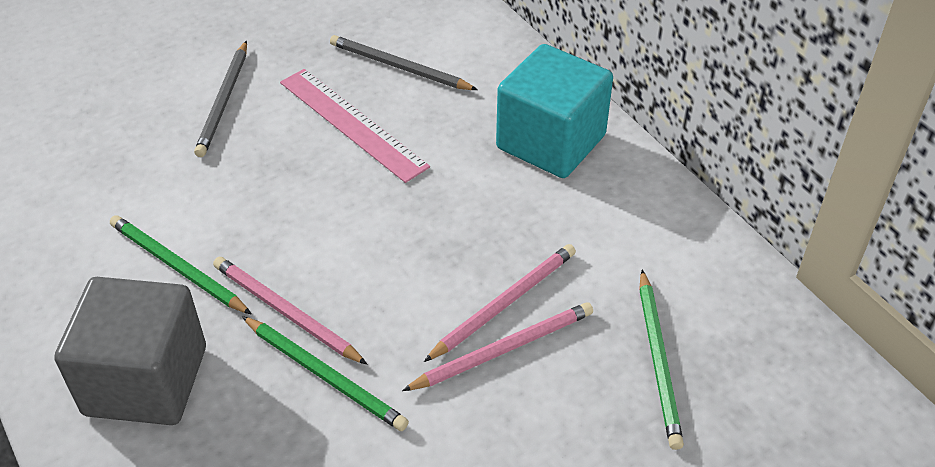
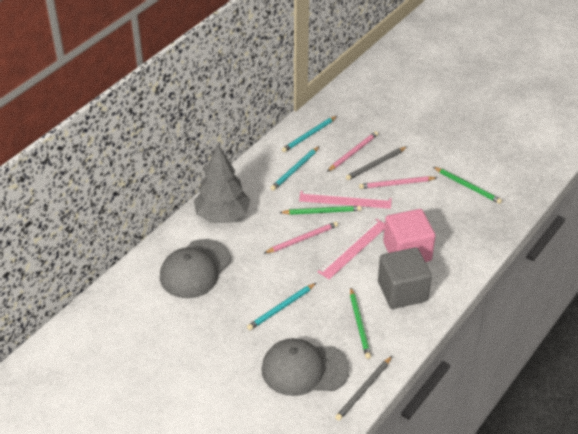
grey cap: 0 -> 2
grey tree: 0 -> 1
pink cube: 0 -> 1
pink ruler: 1 -> 2
turquoise cube: 1 -> 0
turquoise pencil: 0 -> 3

